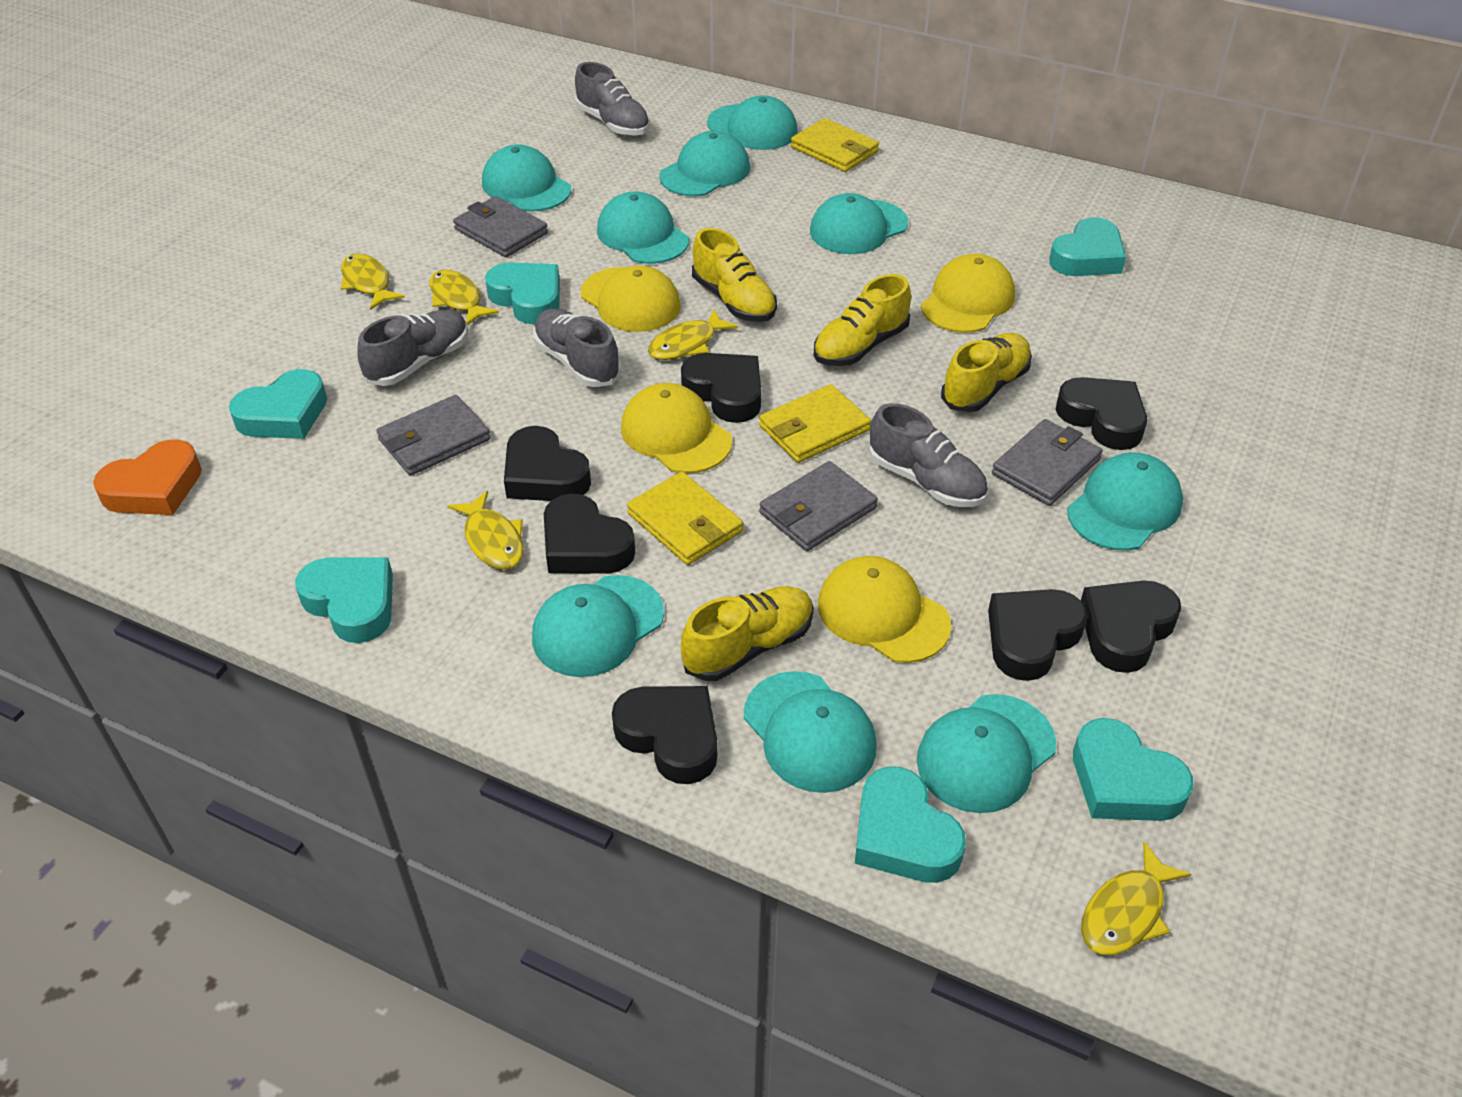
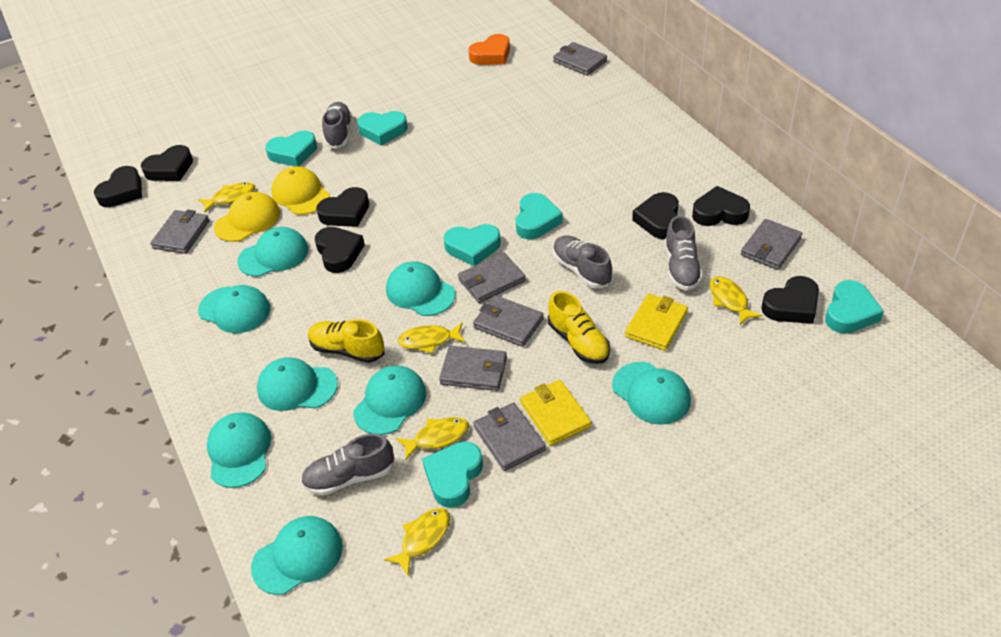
grey wallet: 4 -> 7
turquoise cap: 9 -> 8
yellow cap: 4 -> 2
yellow shoe: 4 -> 2
yellow wallet: 3 -> 2

